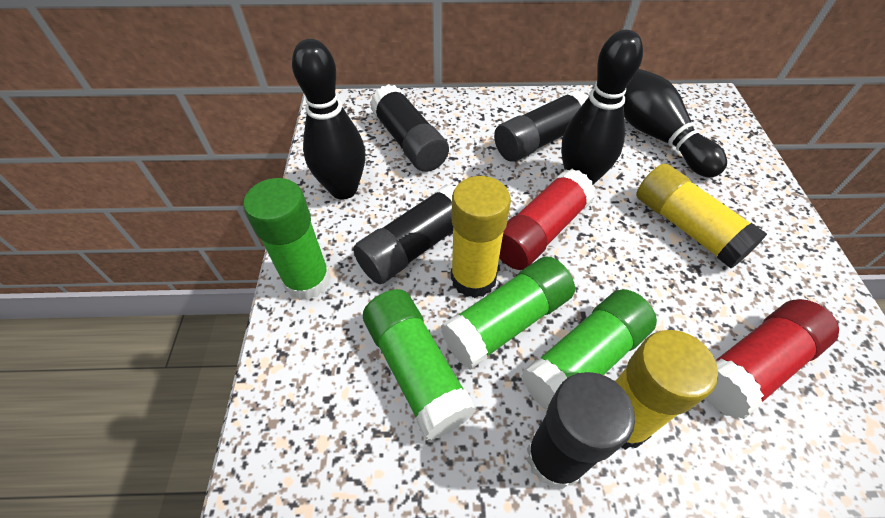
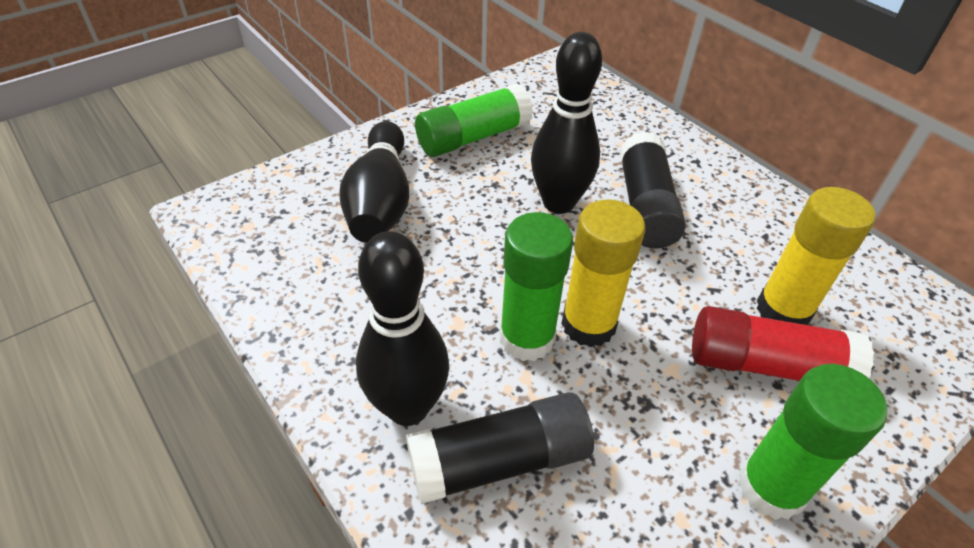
black glue stick: 4 -> 2
green glue stick: 4 -> 3
red glue stick: 2 -> 1
yellow glue stick: 3 -> 2

